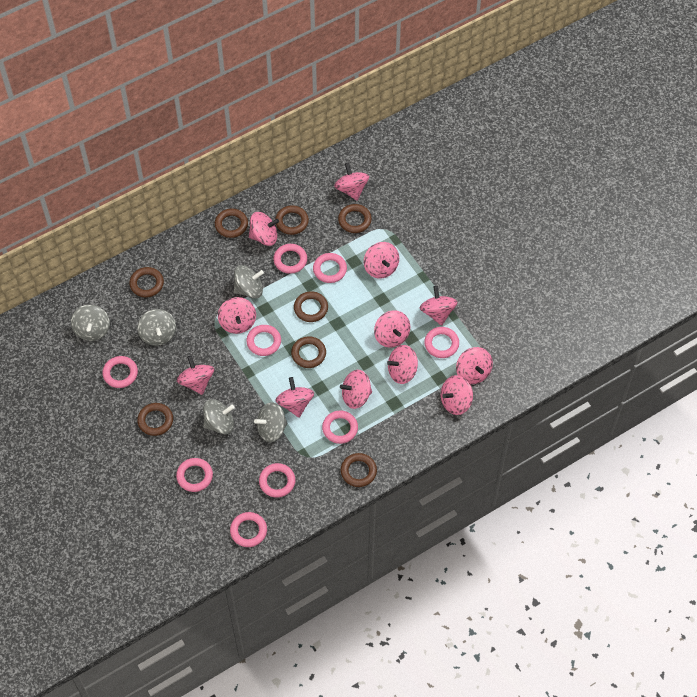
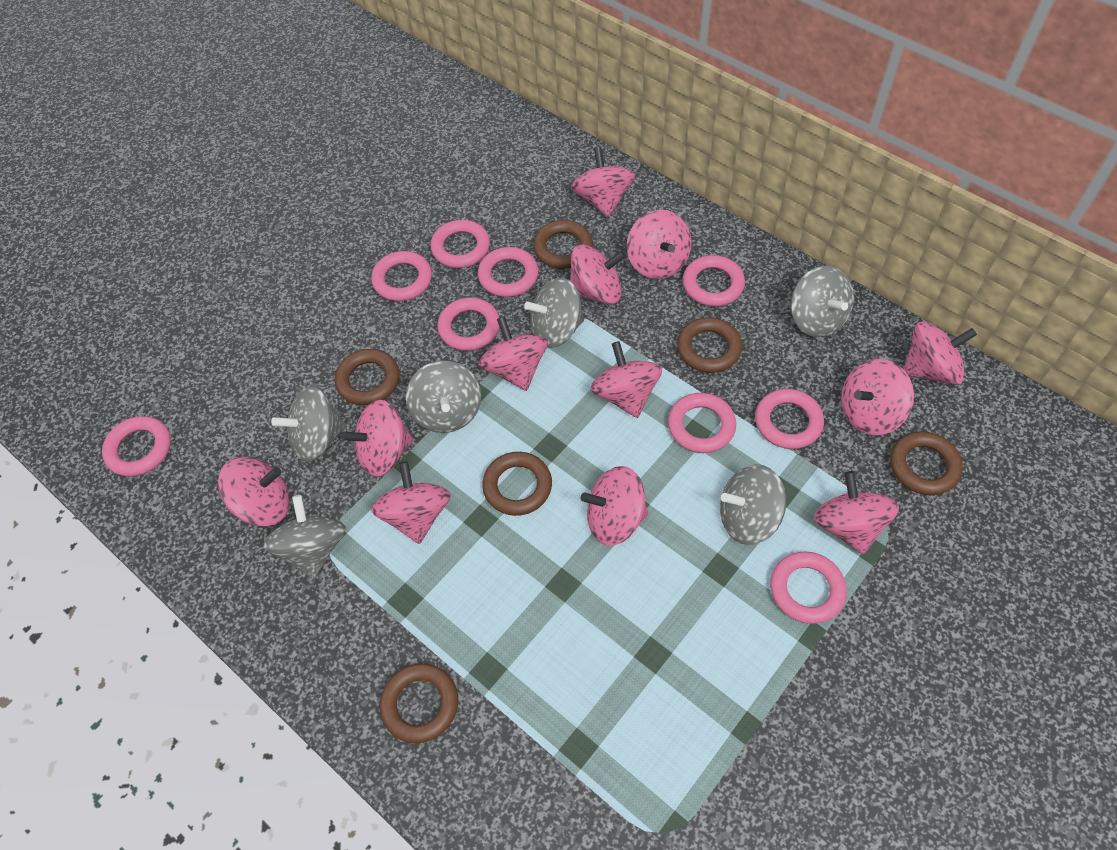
brown ring: 8 -> 6
grey spinning top: 5 -> 6

